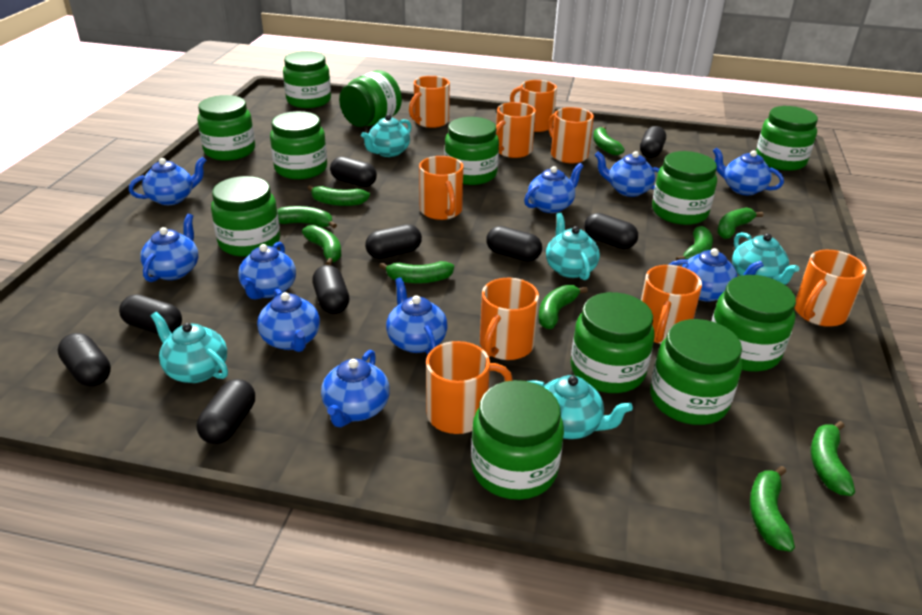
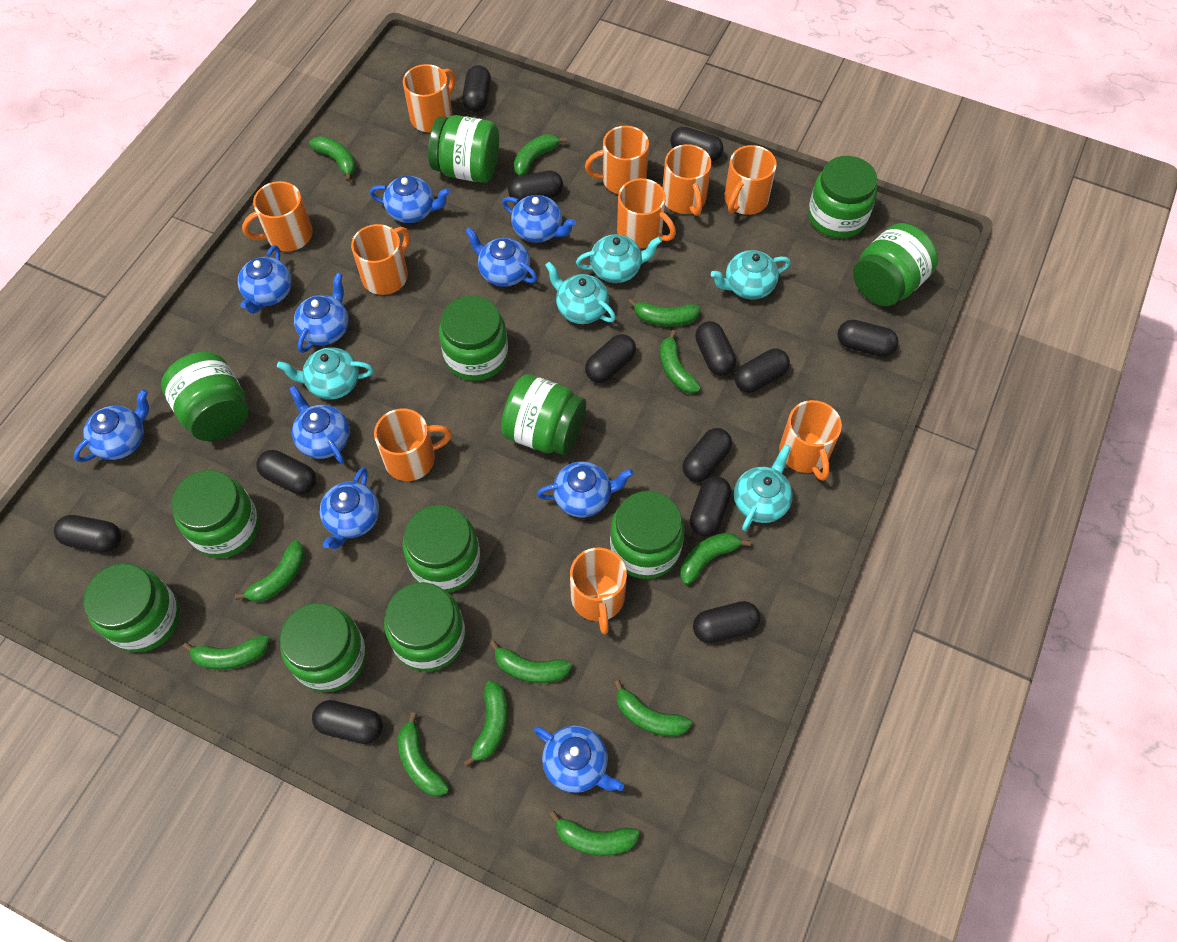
black capsule: 9 -> 13
green banana: 10 -> 12
orange mug: 9 -> 10

